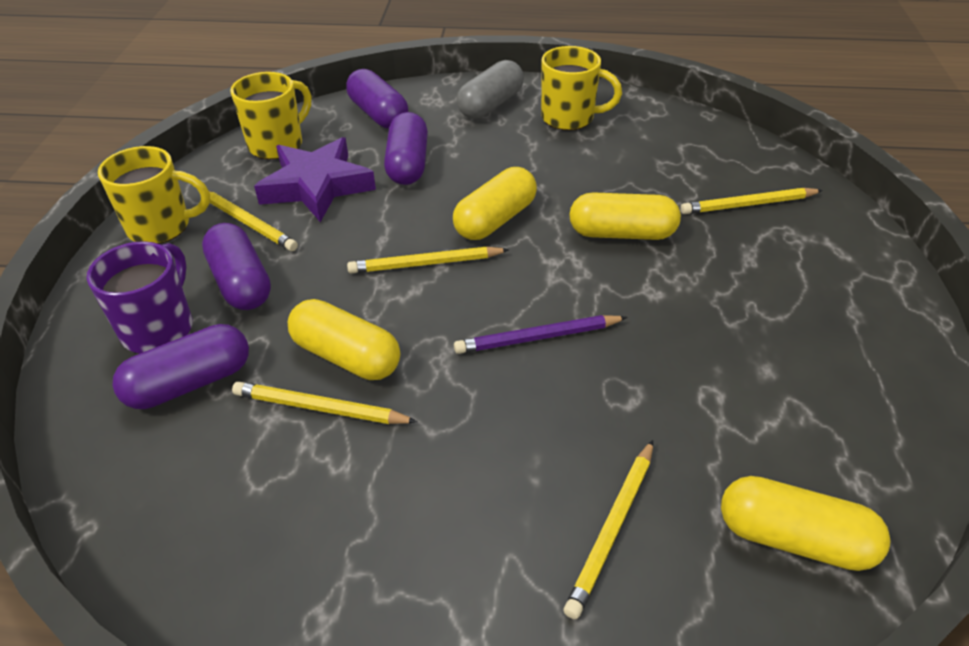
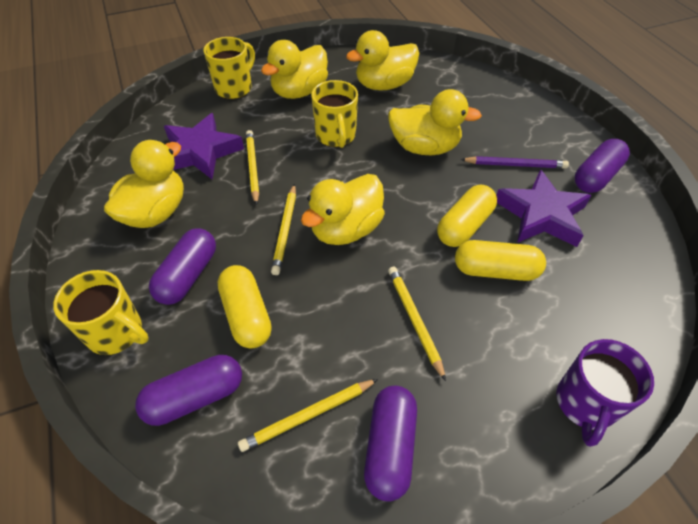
grey capsule: 1 -> 0
purple star: 1 -> 2
yellow capsule: 4 -> 3
yellow duck: 0 -> 5
yellow pencil: 5 -> 4

